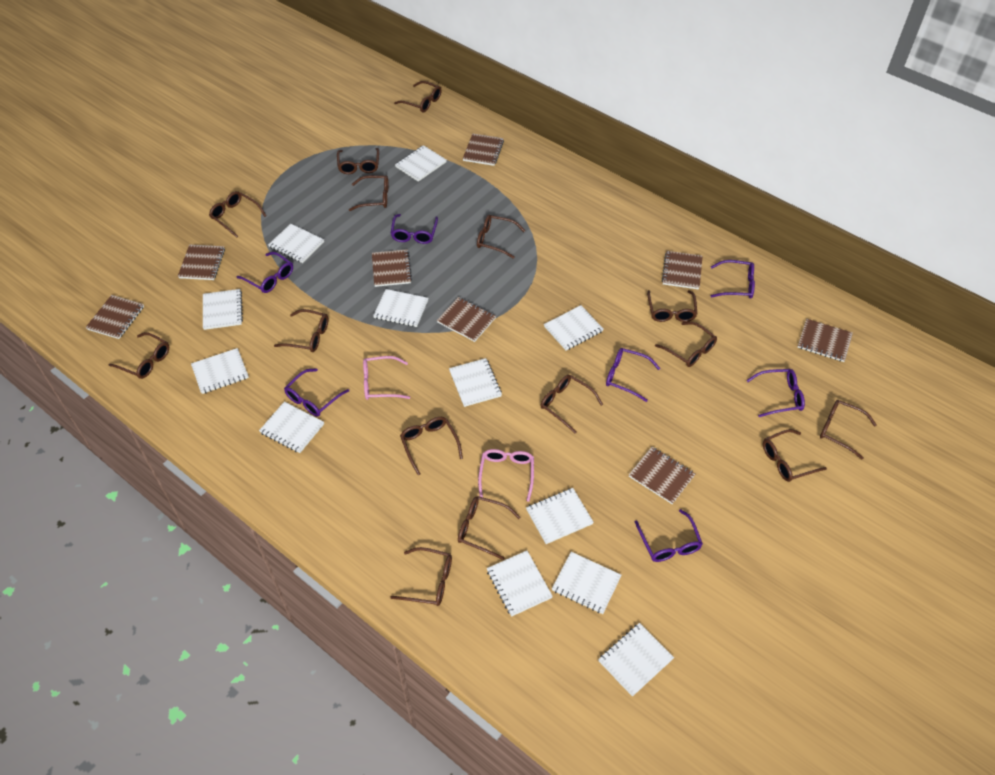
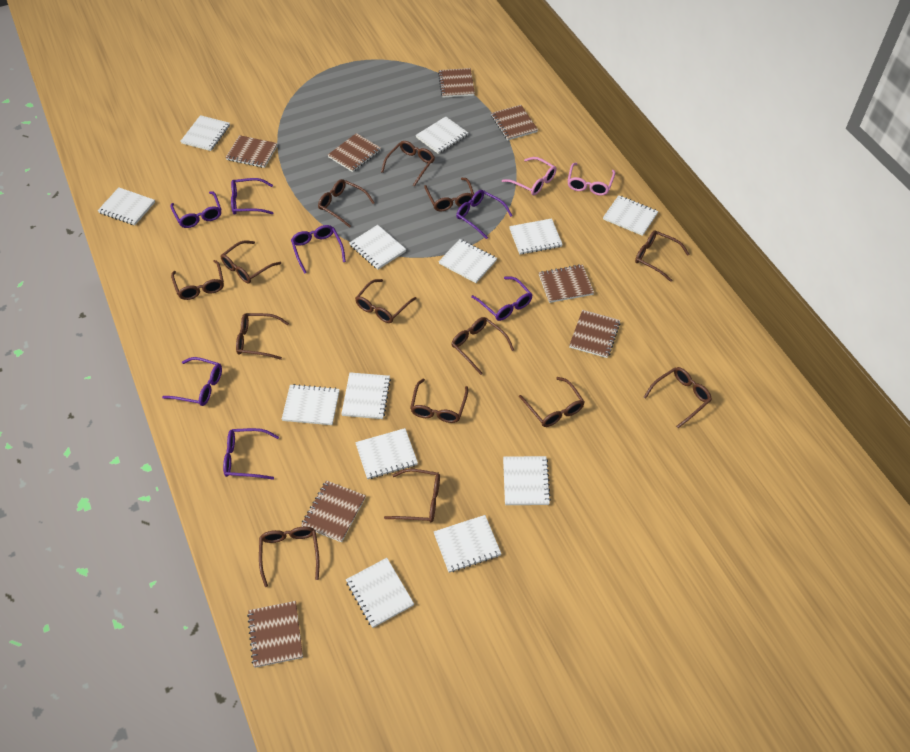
brown glasses: 15 -> 14
white notebook: 12 -> 13

